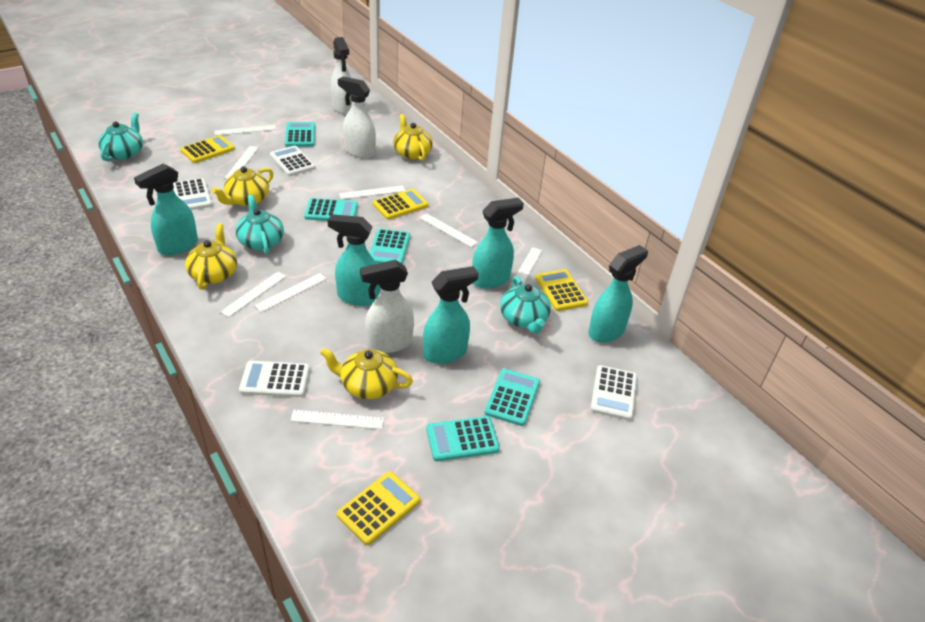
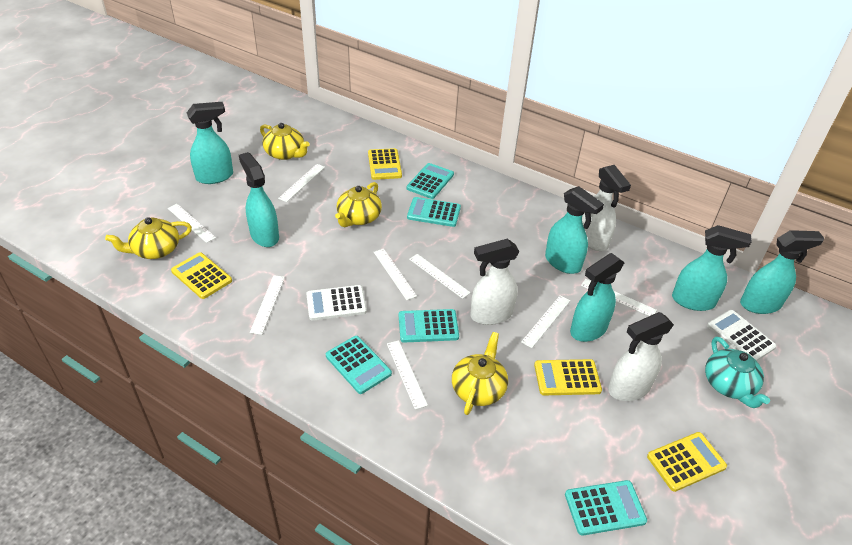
turquoise spray bottle: 5 -> 6
turquoise teapot: 3 -> 1
white calculator: 4 -> 2

